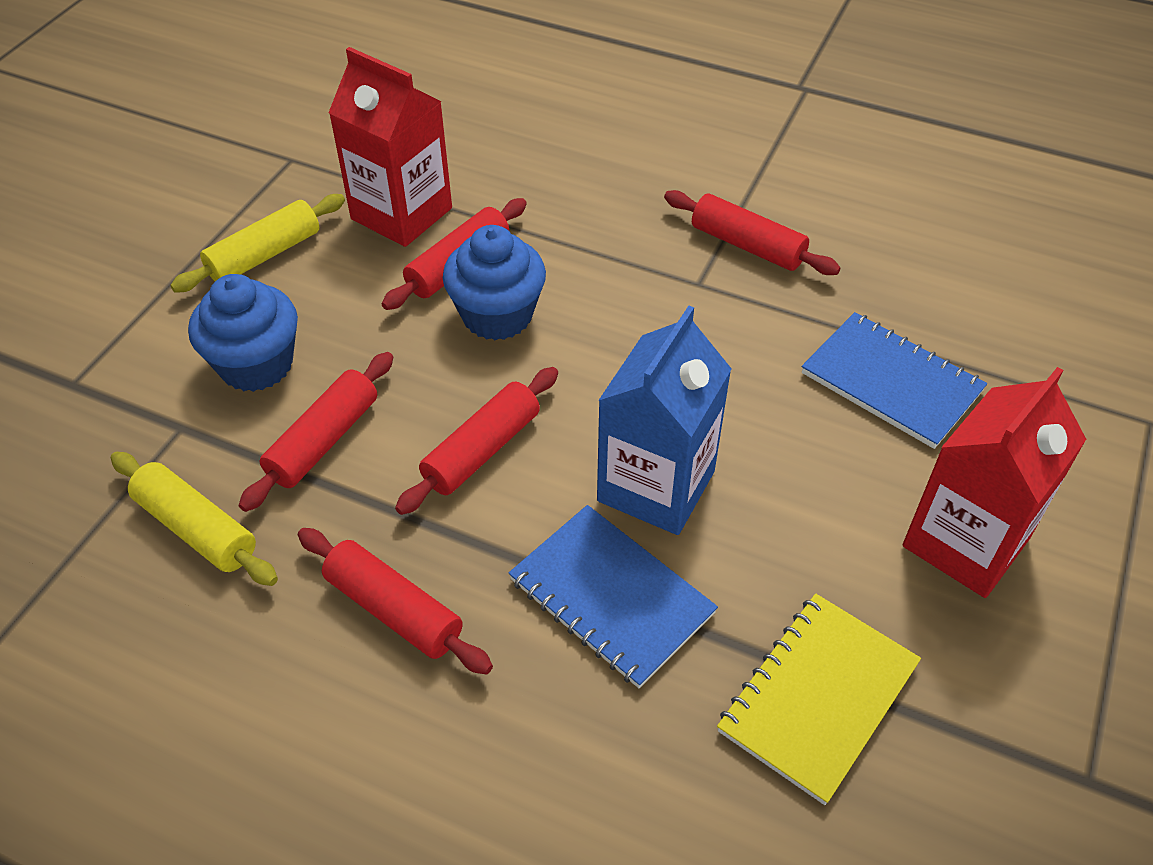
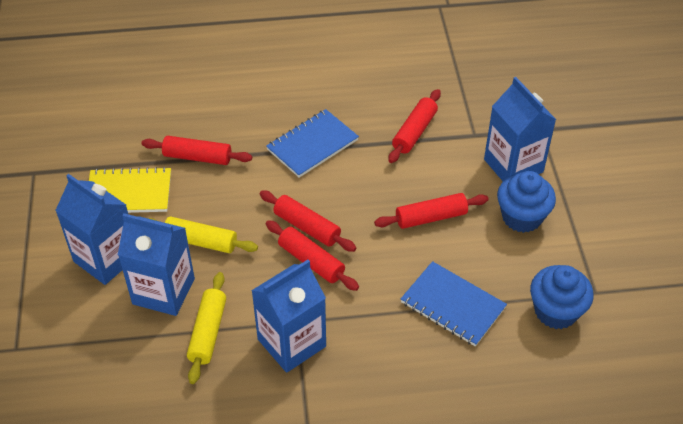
blue carton: 1 -> 4
red carton: 2 -> 0

